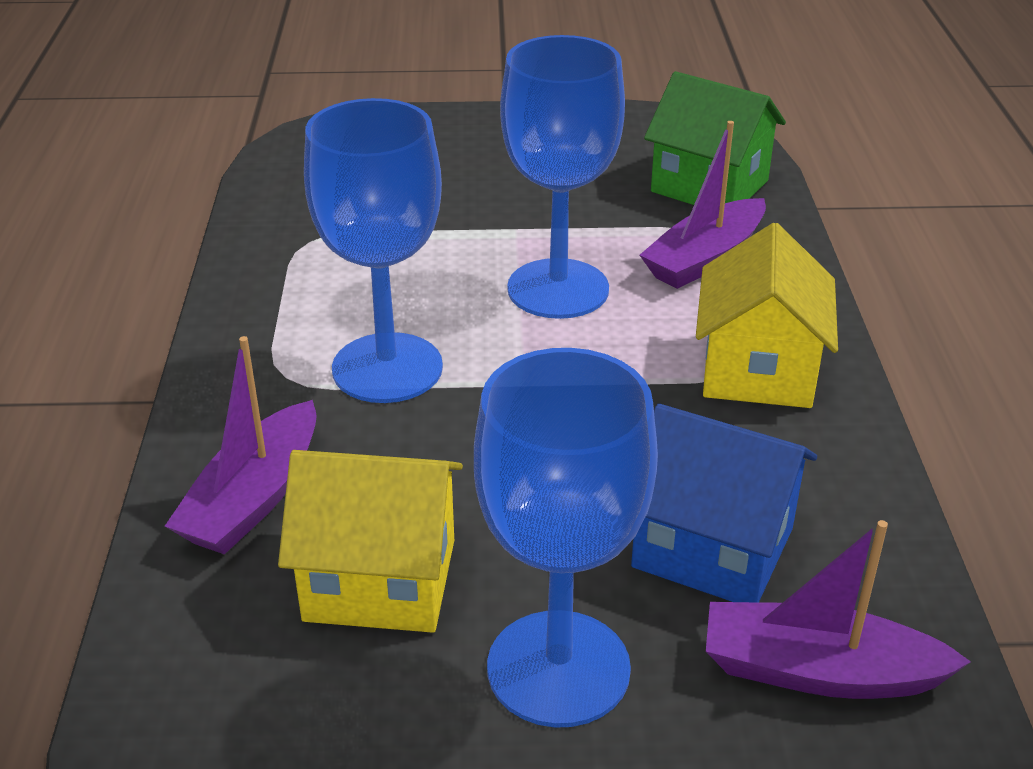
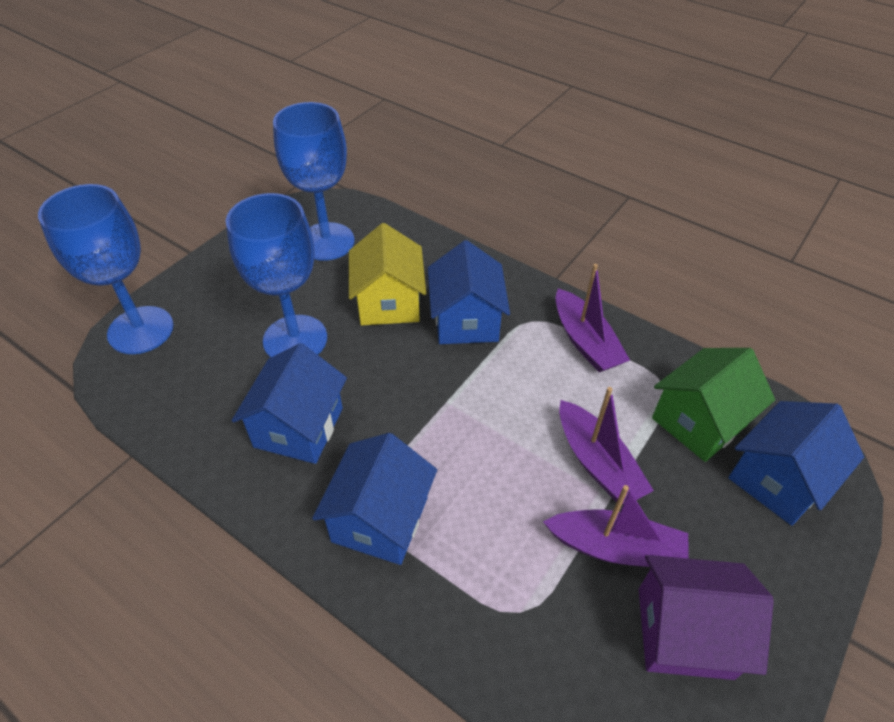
blue house: 1 -> 4
purple house: 0 -> 1
yellow house: 2 -> 1

